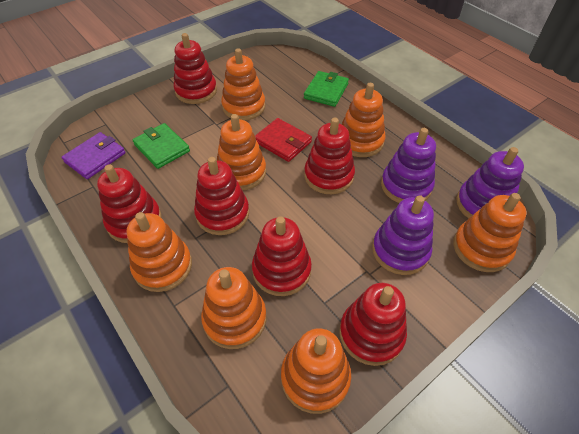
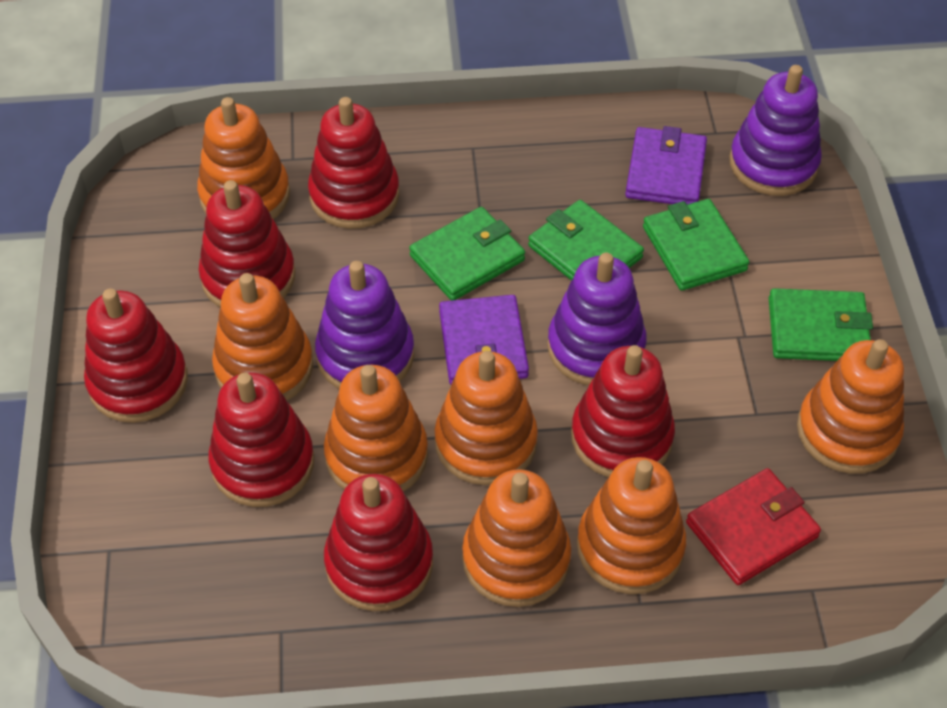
green wallet: 2 -> 4
purple wallet: 1 -> 2

